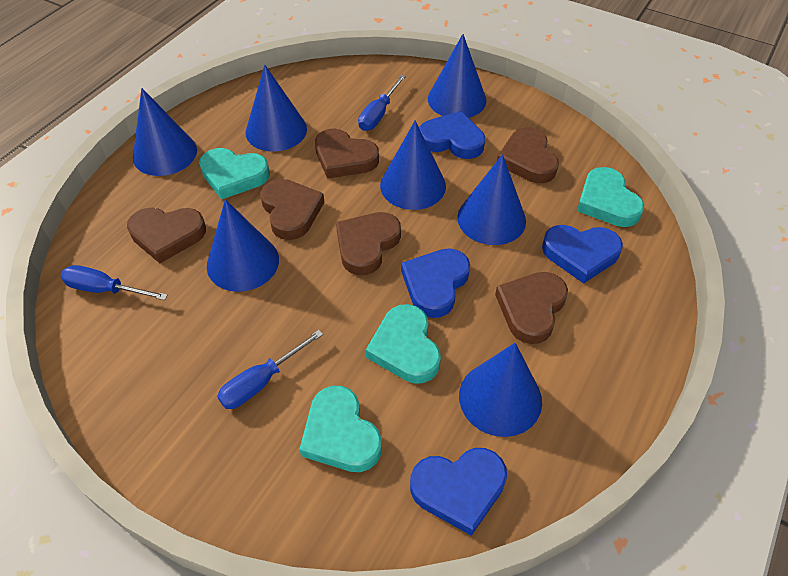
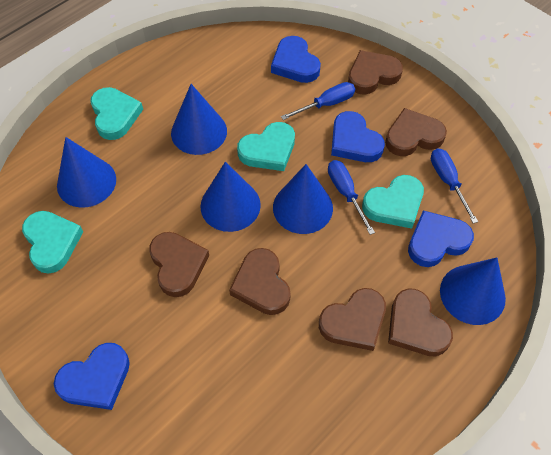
blue cone: 7 -> 5

